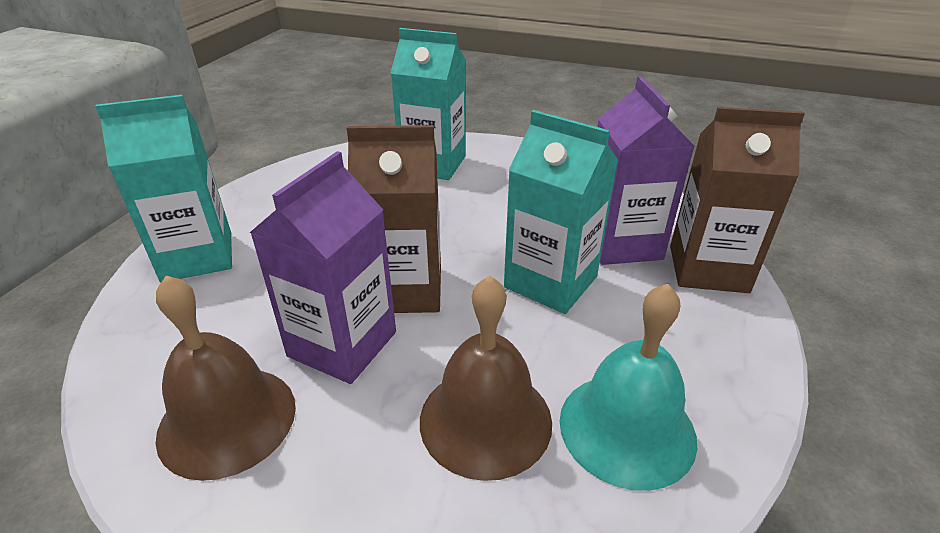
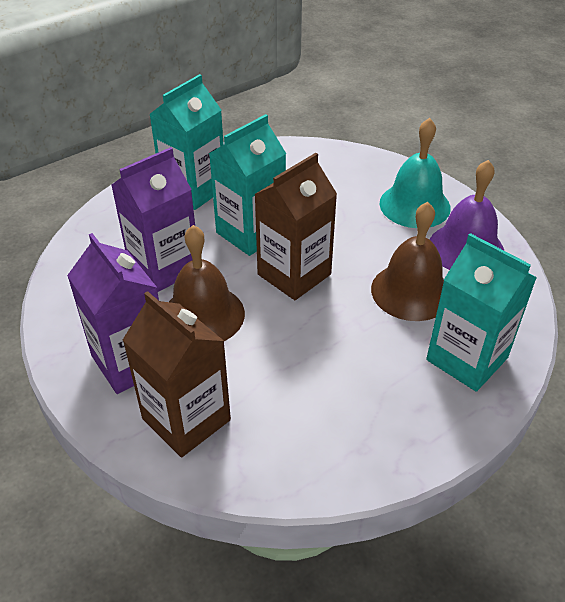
purple bell: 0 -> 1

